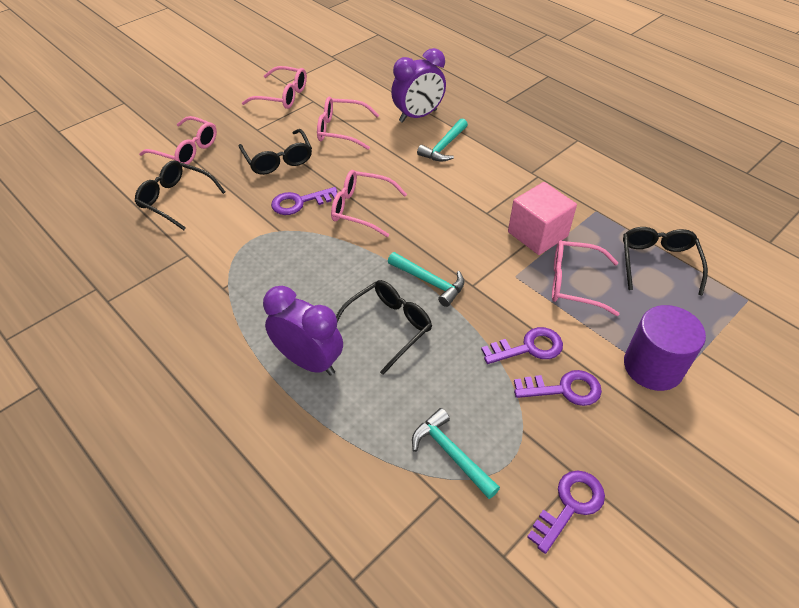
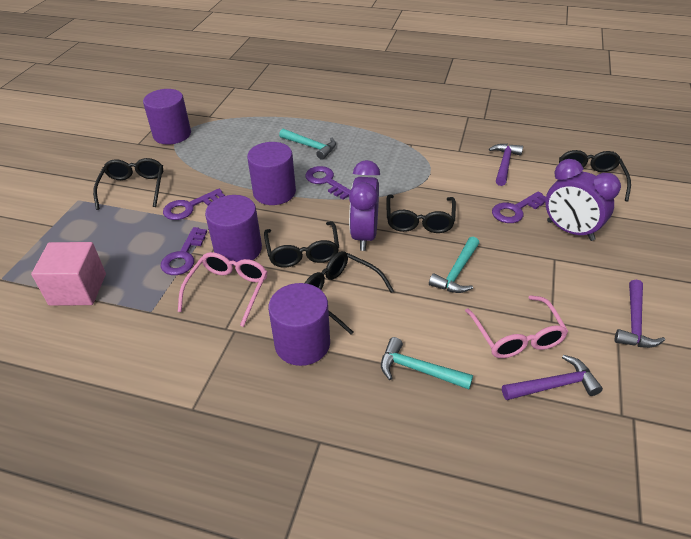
black glasses: 4 -> 5
pink glasses: 5 -> 2
purple cylinder: 1 -> 4
purple hammer: 0 -> 3

